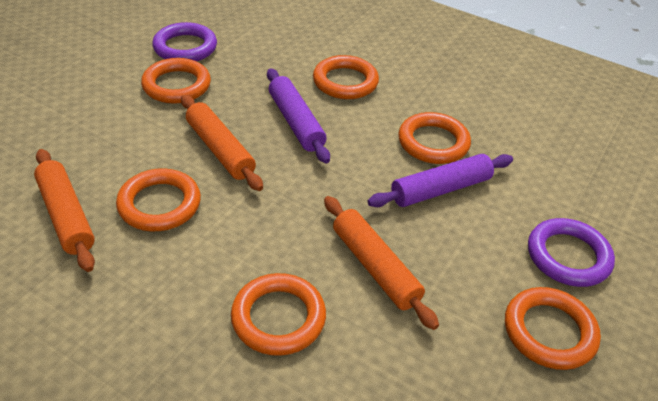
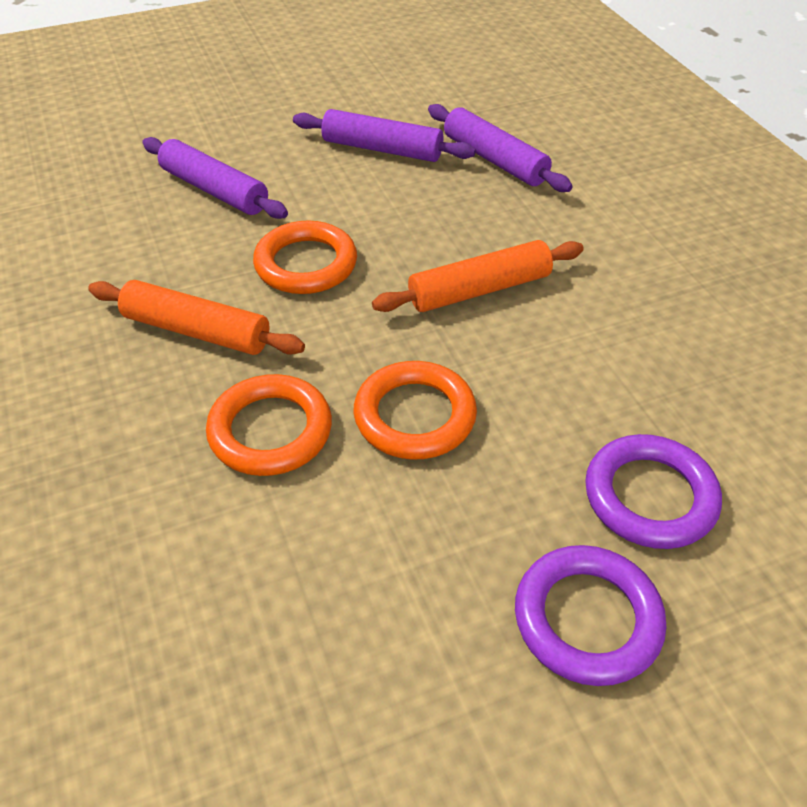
orange ring: 6 -> 3
orange rolling pin: 3 -> 2
purple rolling pin: 2 -> 3

